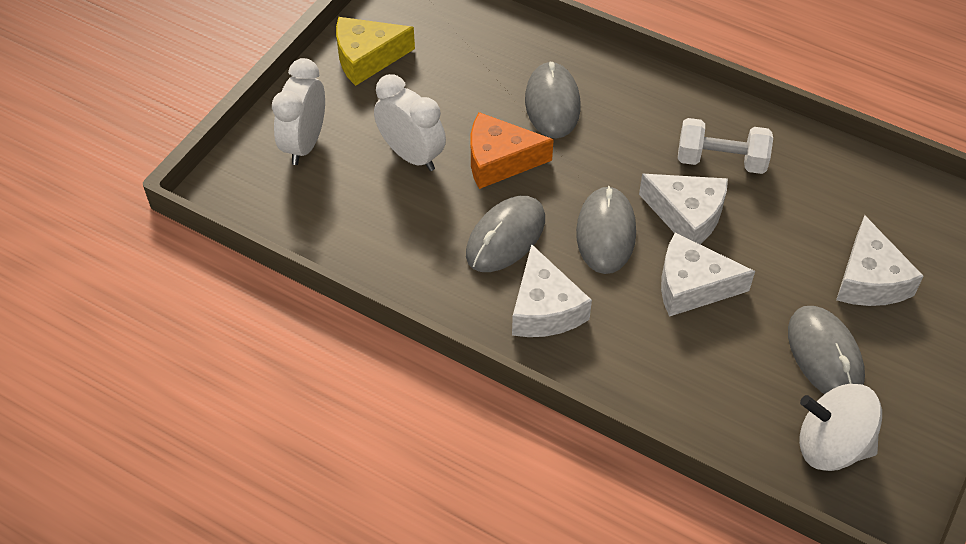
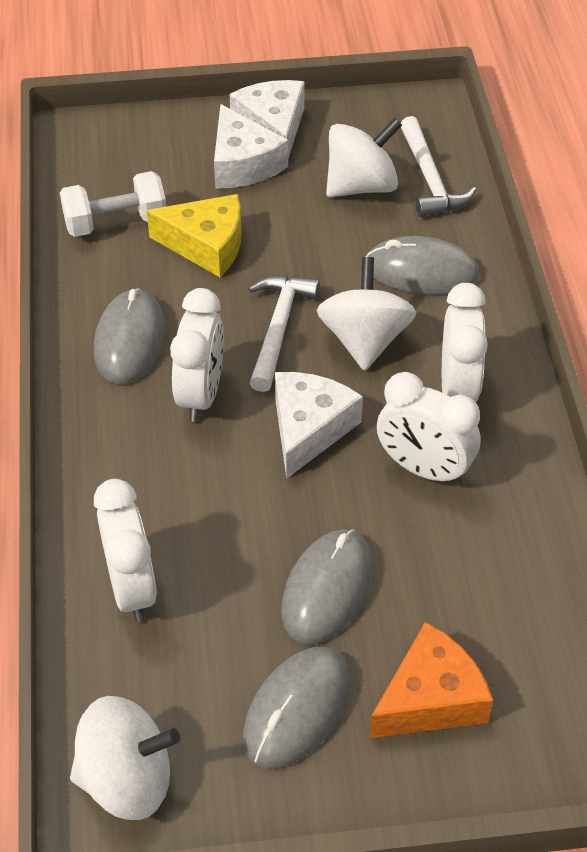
white cheese: 4 -> 3
white clock: 2 -> 4
white hammer: 0 -> 2
white spinning top: 1 -> 3

